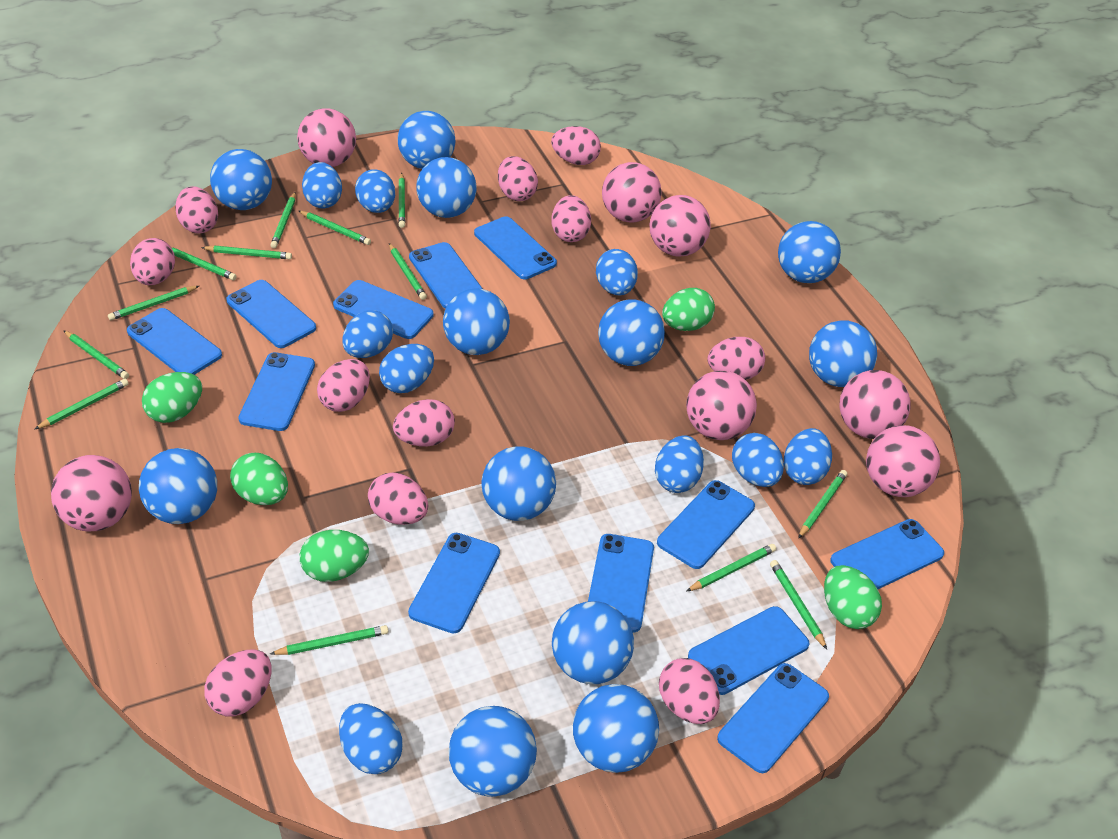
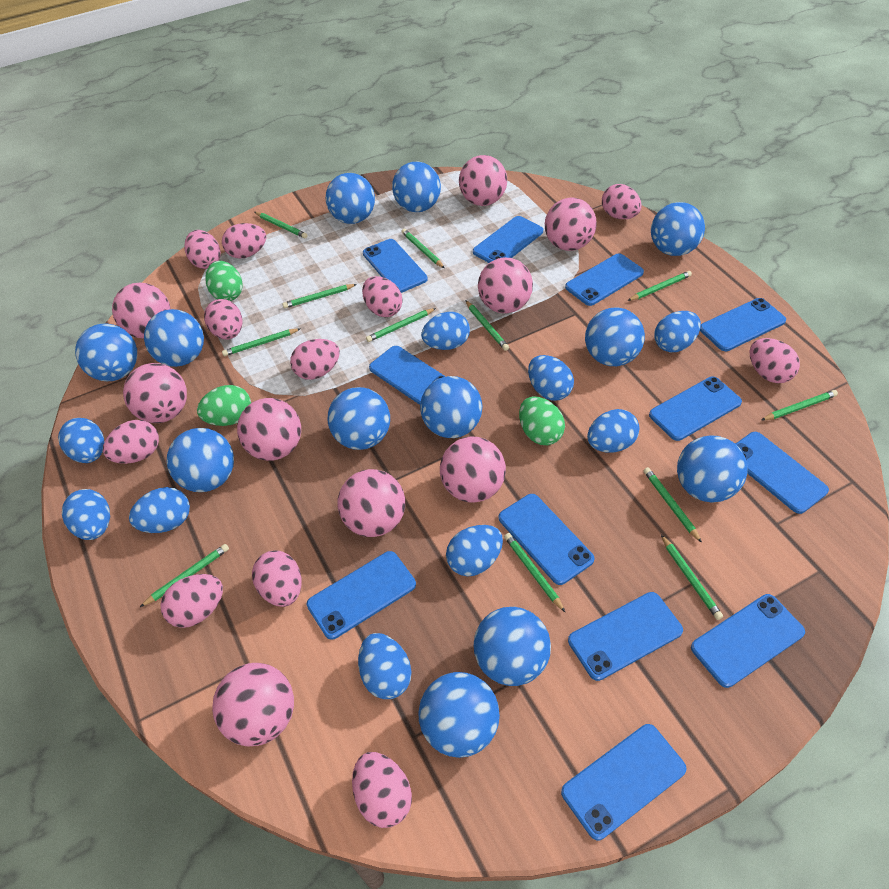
green egg: 5 -> 3
green pencil: 13 -> 12
pink ball: 7 -> 9

